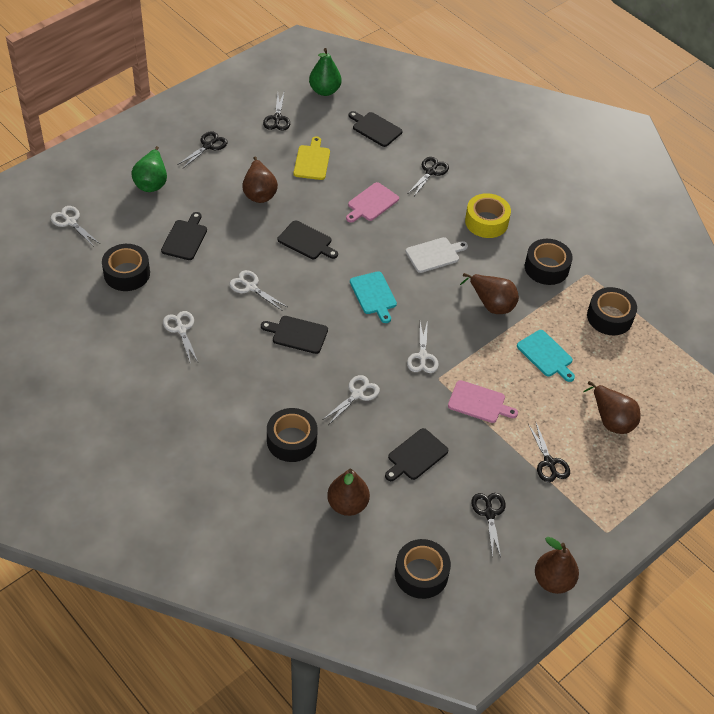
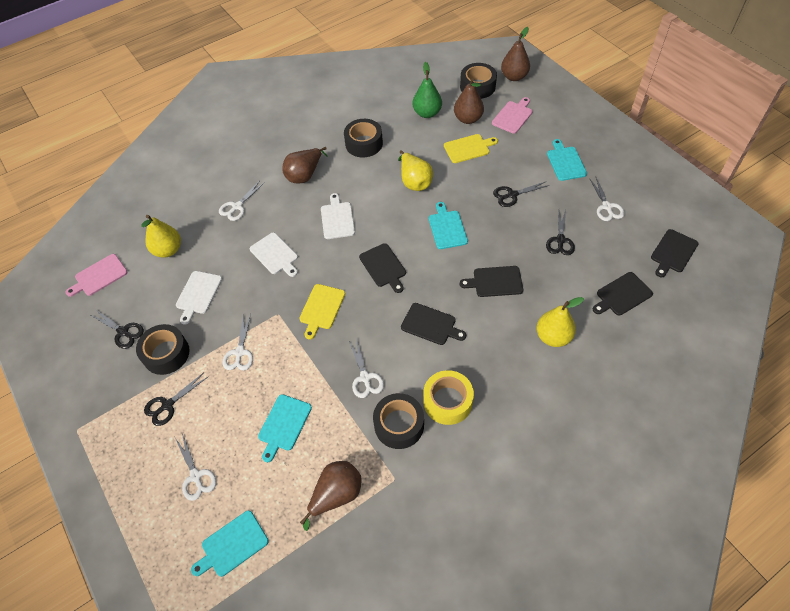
black scissors: 5 -> 4
black tape: 5 -> 4
brown pear: 5 -> 4
green pear: 2 -> 1
turquoise cutting board: 2 -> 4
white cutting board: 1 -> 3
yellow cutting board: 1 -> 2
yellow pear: 0 -> 3

